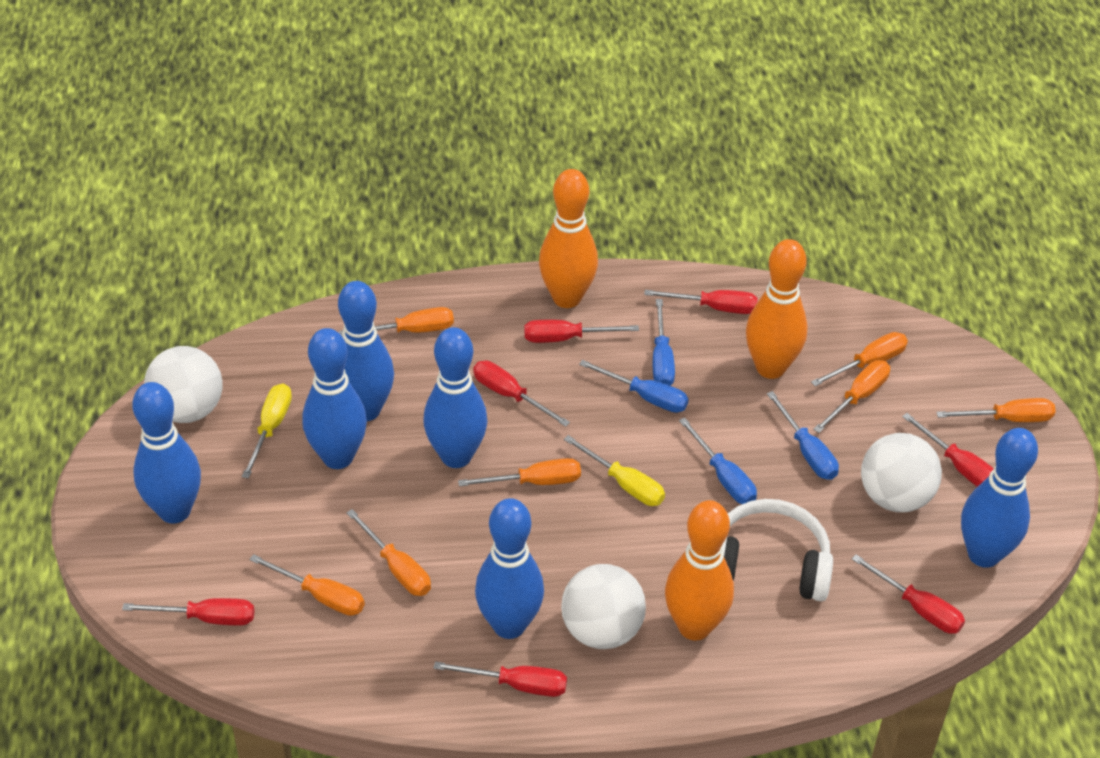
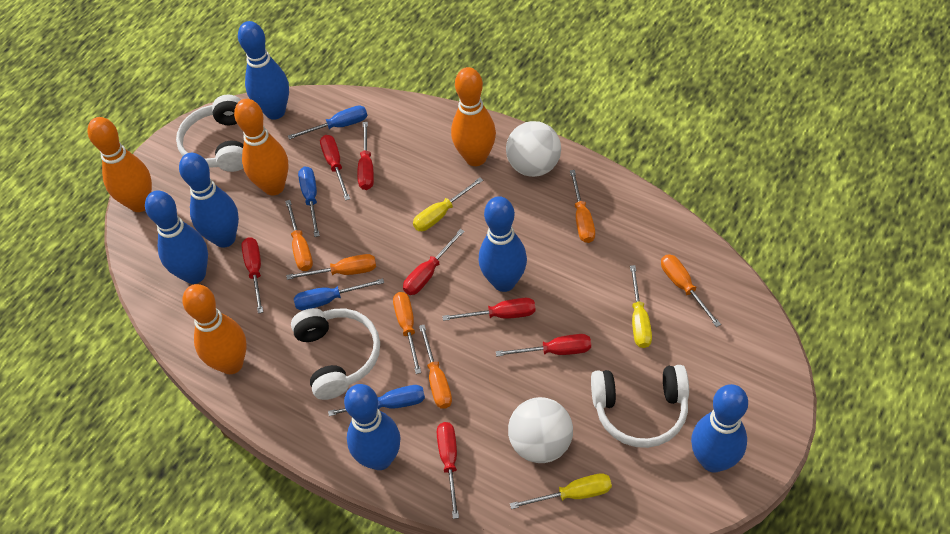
orange bowling pin: 3 -> 4
orange screwdriver: 7 -> 6
white ball: 3 -> 2
white headphones: 1 -> 3
yellow screwdriver: 2 -> 3

